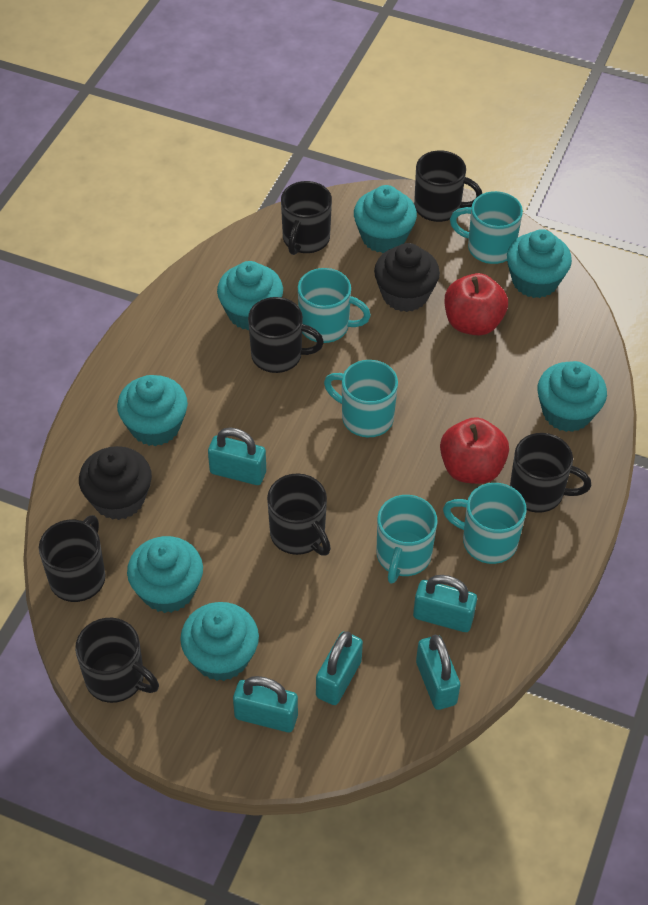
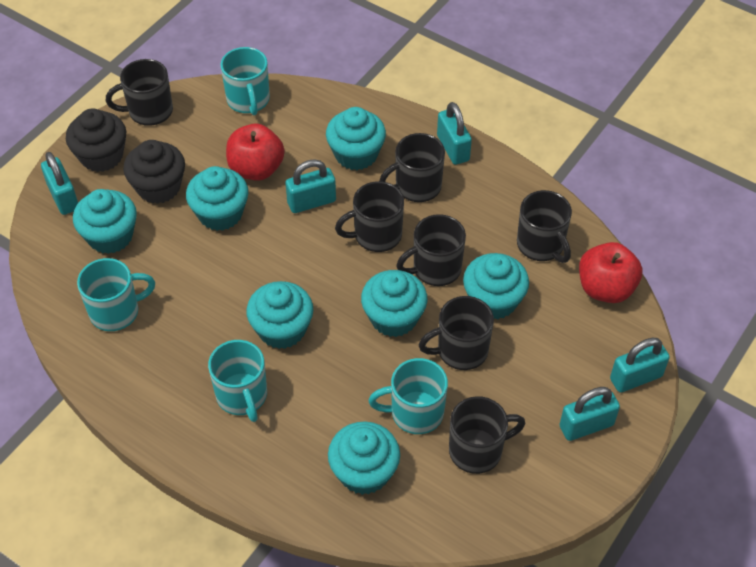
turquoise mug: 5 -> 4

